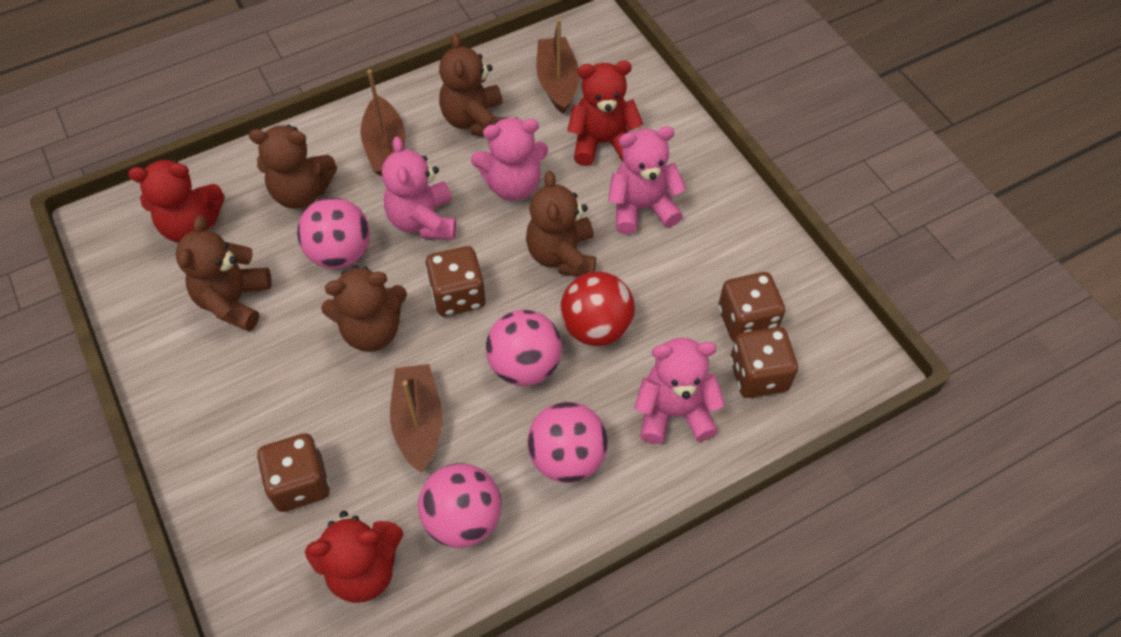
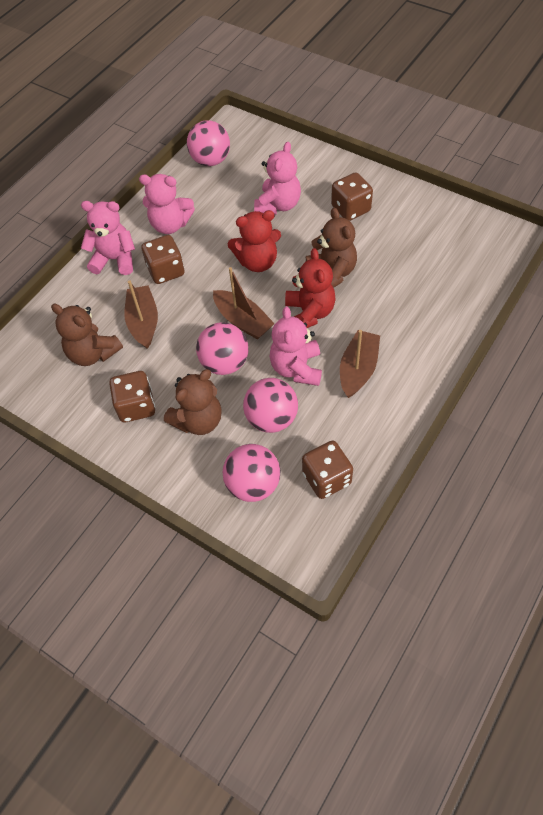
brown teddy bear: 5 -> 3
red ball: 1 -> 0
red teddy bear: 3 -> 2

